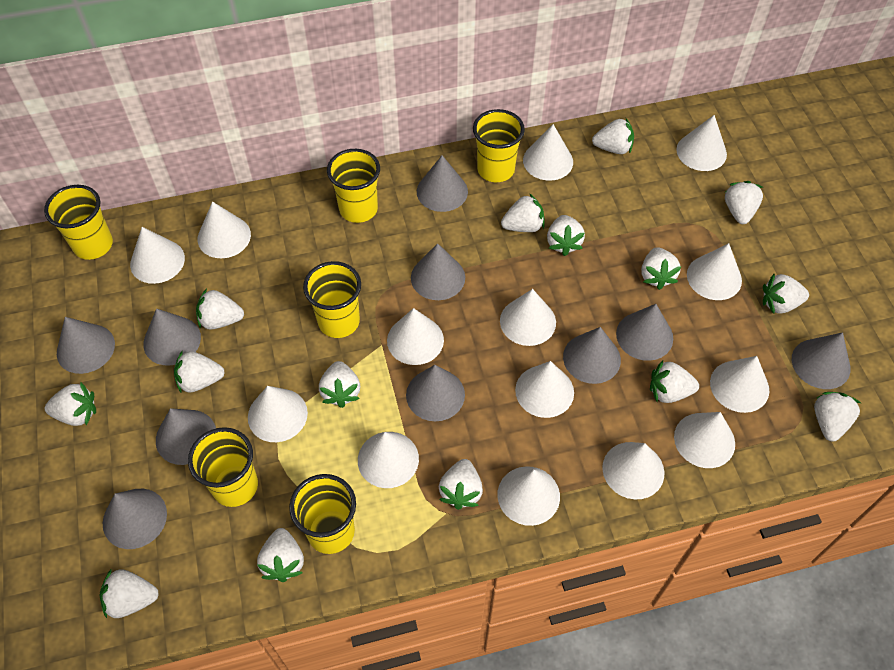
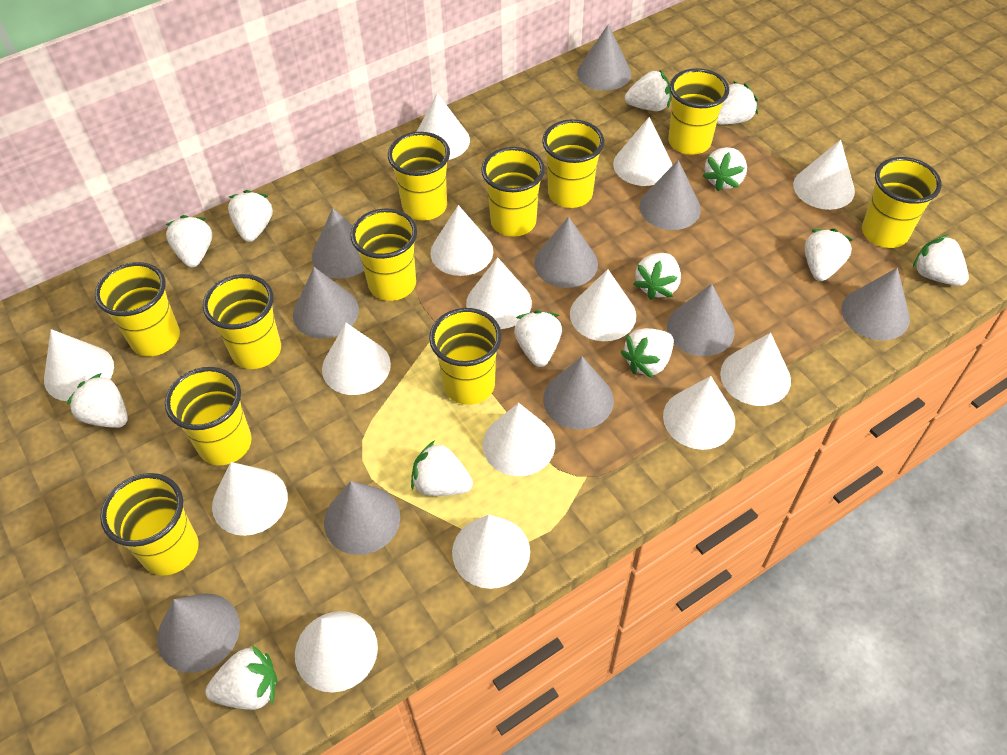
white strawberry: 15 -> 13
yellow cup: 6 -> 11

